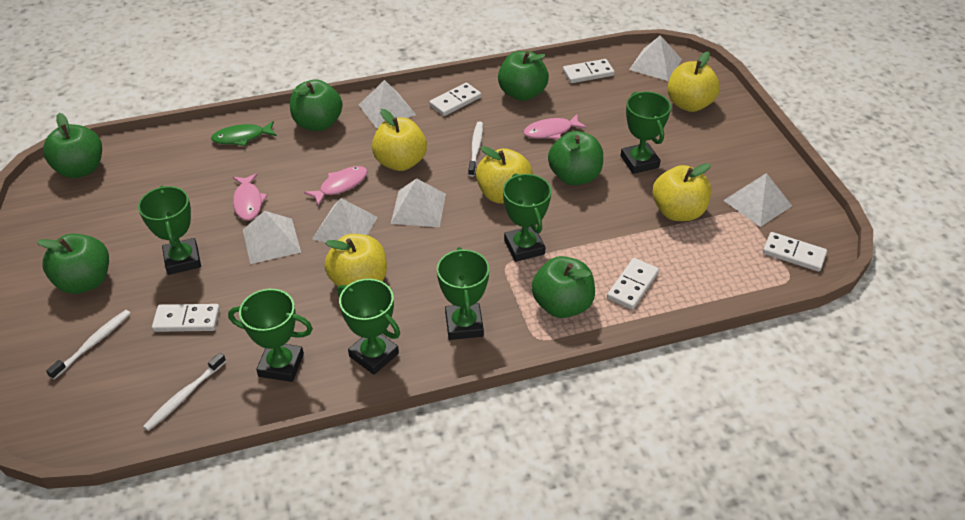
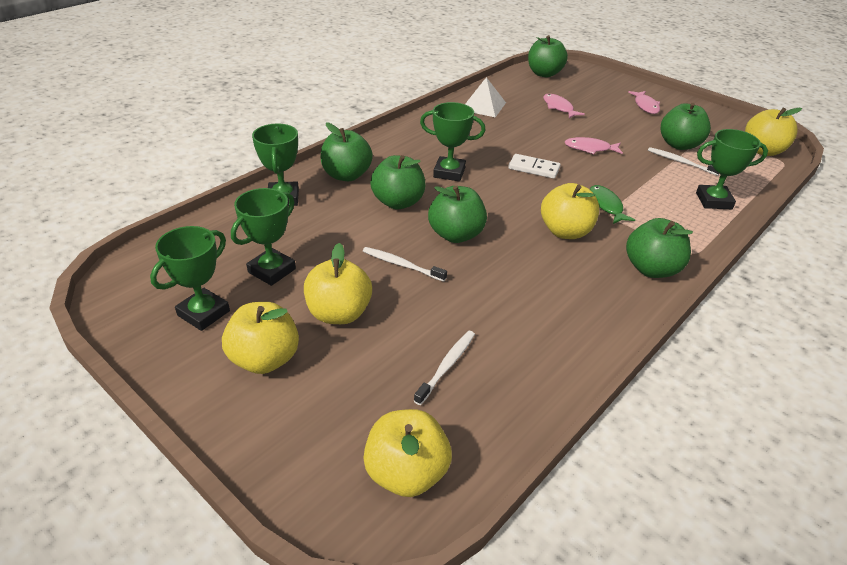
green trophy: 6 -> 5
white domino: 5 -> 1
white pyramid: 6 -> 1

